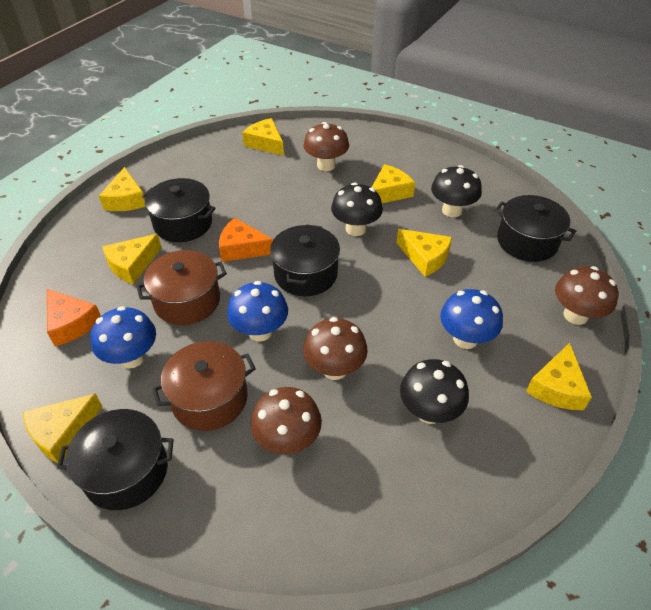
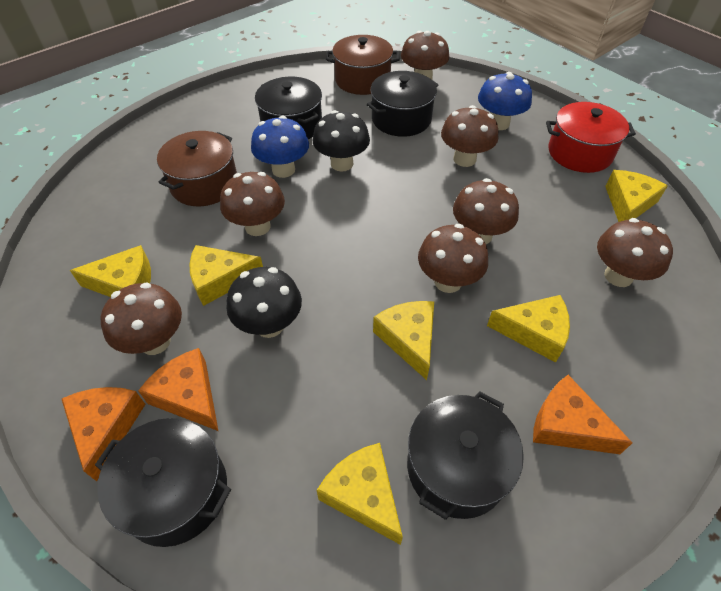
black mushroom: 3 -> 2
blue mushroom: 3 -> 2
brown mushroom: 4 -> 7
orange cheese: 2 -> 3
red pot: 0 -> 1
yellow cheese: 7 -> 6

